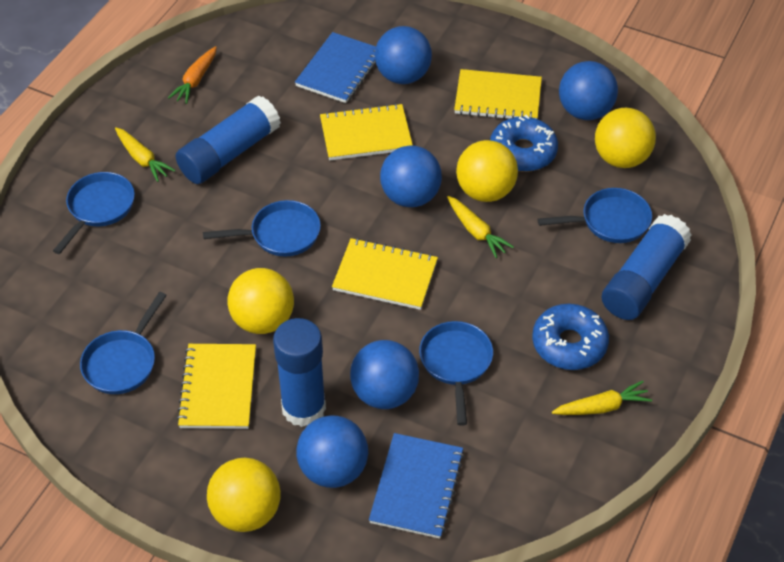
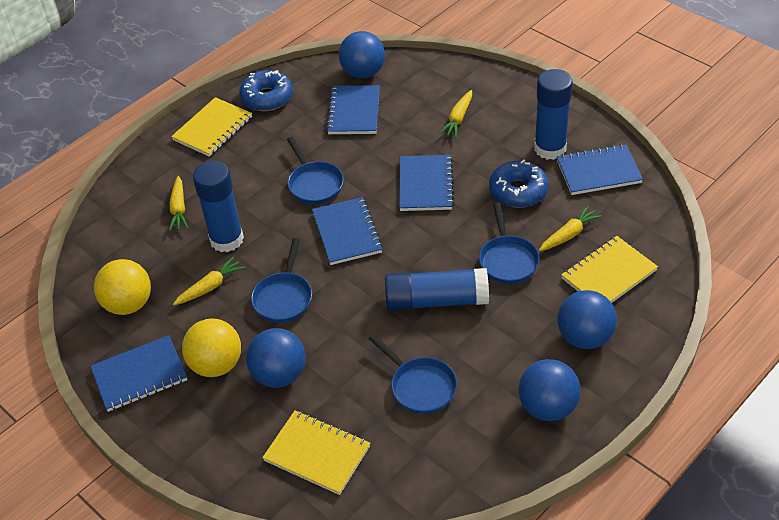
blue ball: 5 -> 4
blue notebook: 2 -> 5
blue pan: 5 -> 4
orange carrot: 1 -> 0
yellow ball: 4 -> 2
yellow carrot: 3 -> 4
yellow notebook: 4 -> 3

